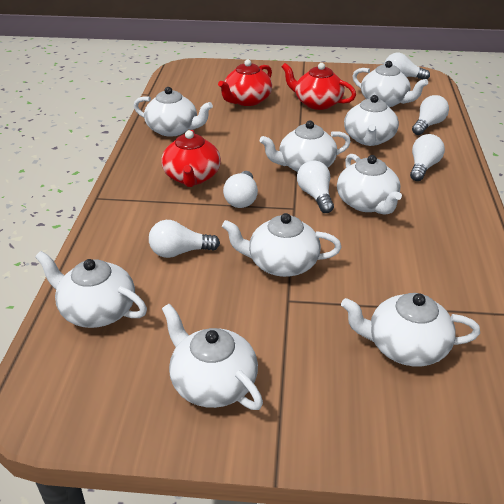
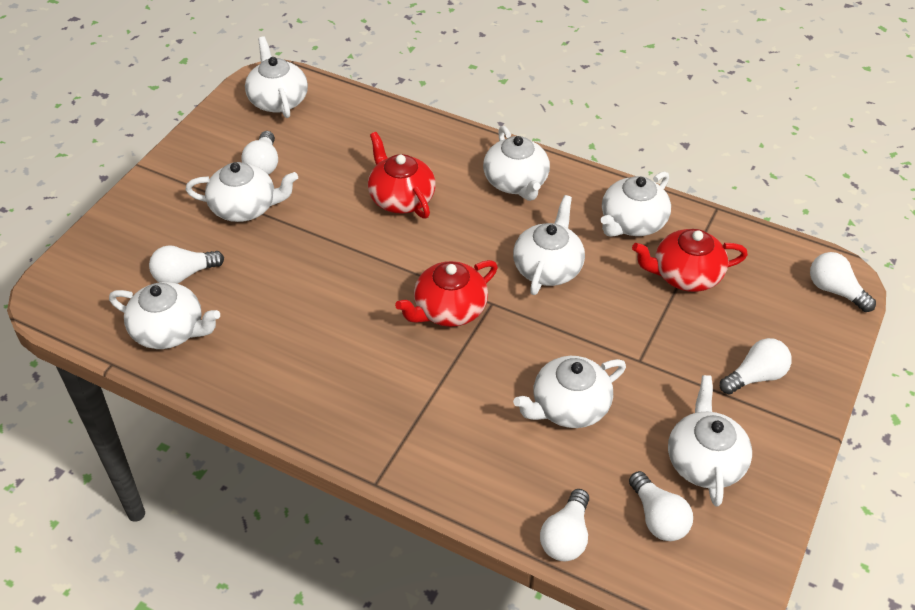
white teapot: 9 -> 8

